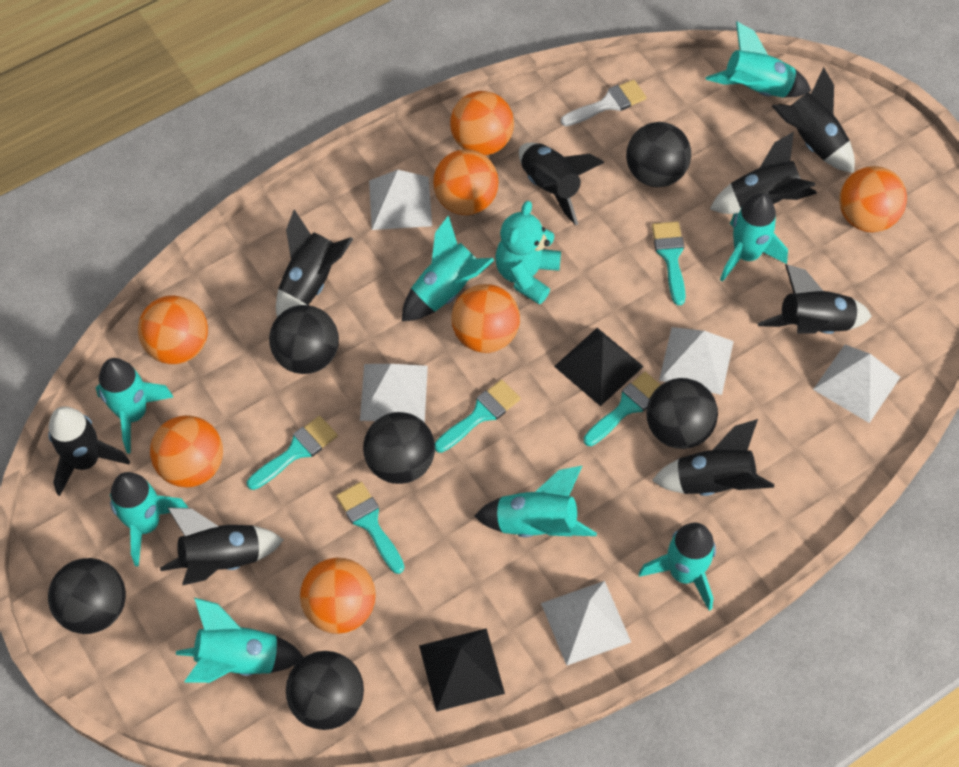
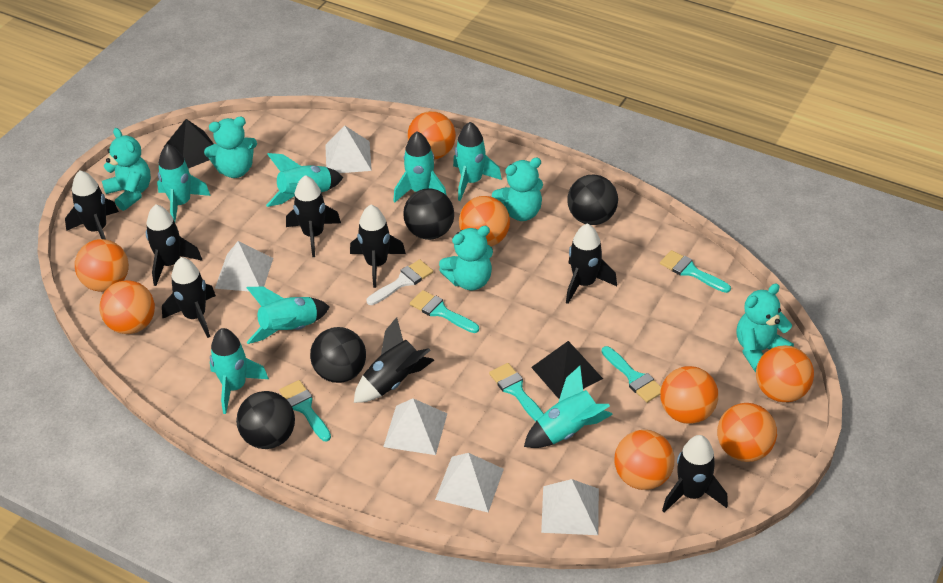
black ball: 6 -> 4
orange ball: 7 -> 8
turquoise rocket: 8 -> 7
turquoise teddy bear: 1 -> 5

